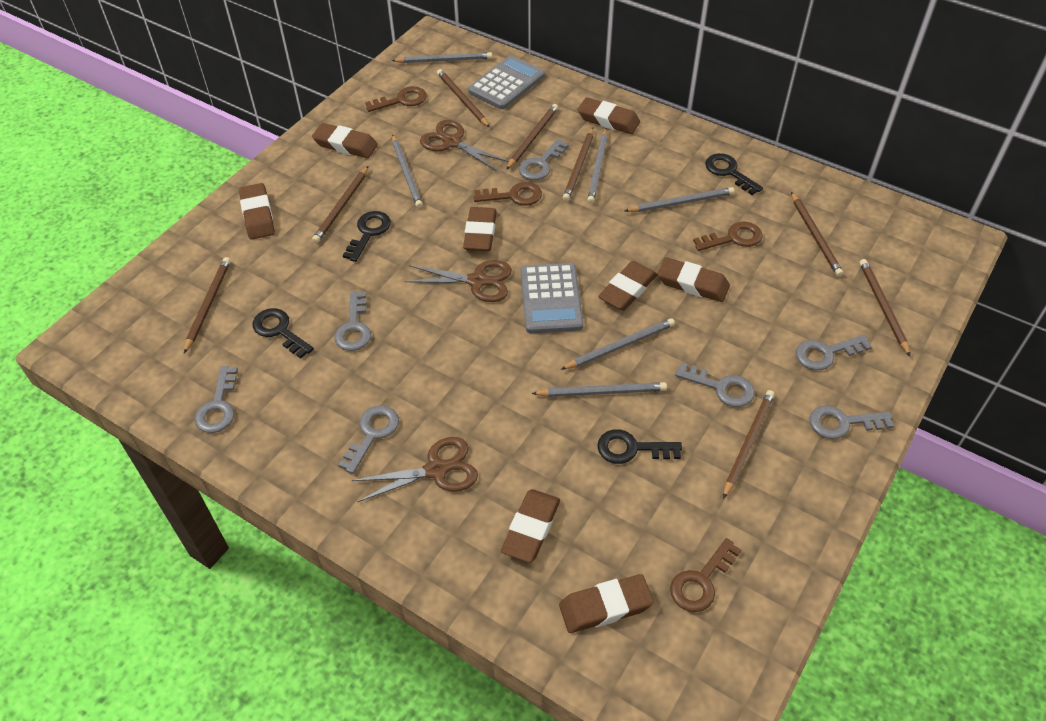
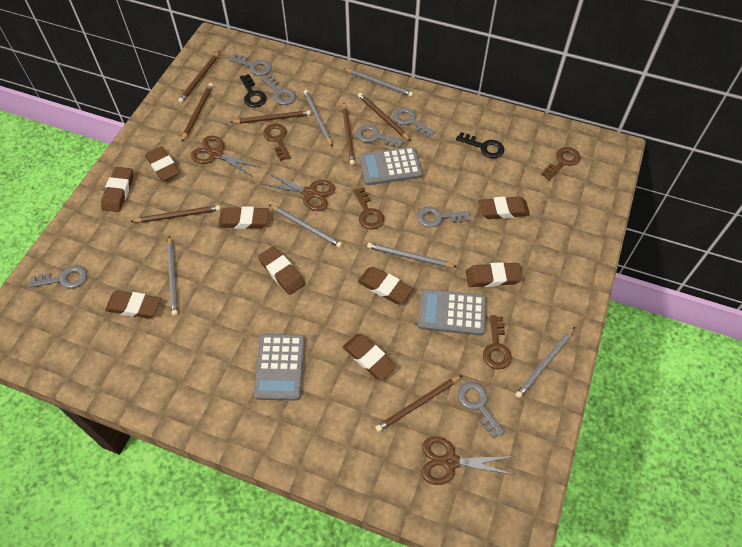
black key: 4 -> 2
brown eraser: 8 -> 9
brown pencil: 8 -> 7
grey calculator: 2 -> 3

